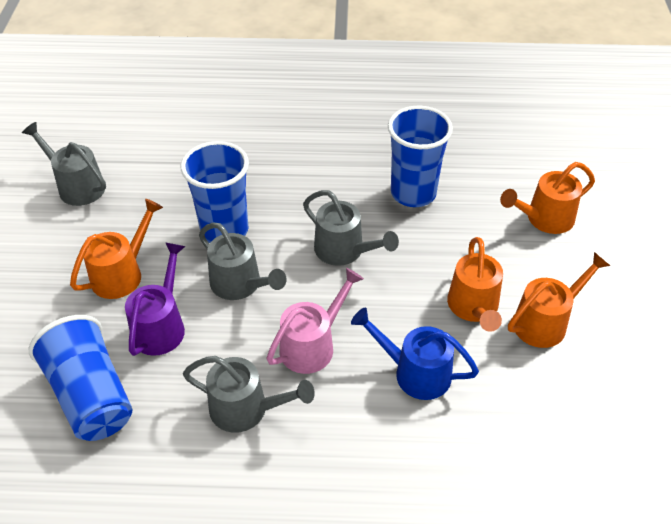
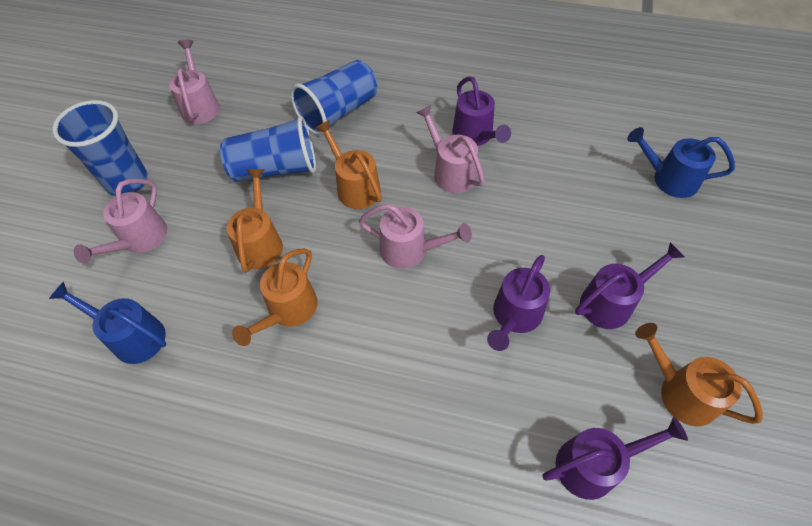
blue watering can: 1 -> 2
grey watering can: 4 -> 0
pink watering can: 1 -> 4
purple watering can: 1 -> 4

